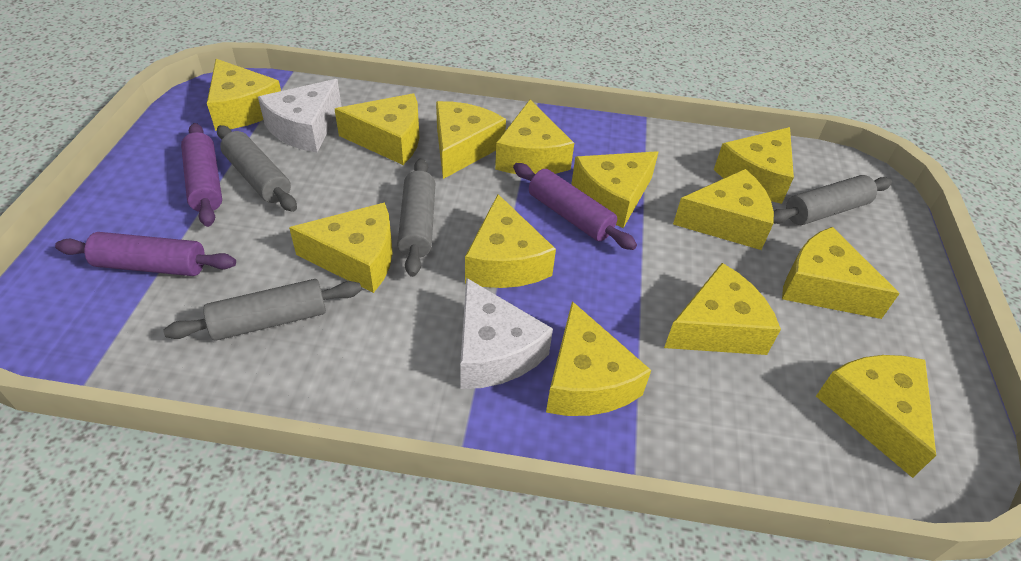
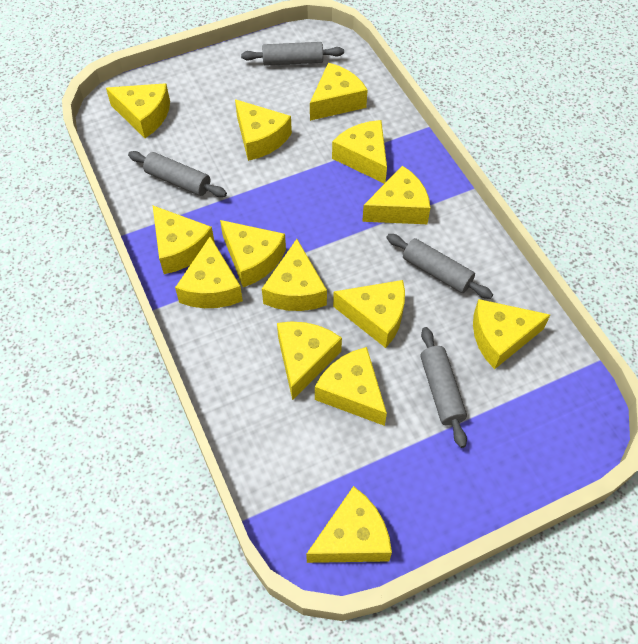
purple rolling pin: 3 -> 0
white cheese: 2 -> 0
yellow cheese: 13 -> 14

